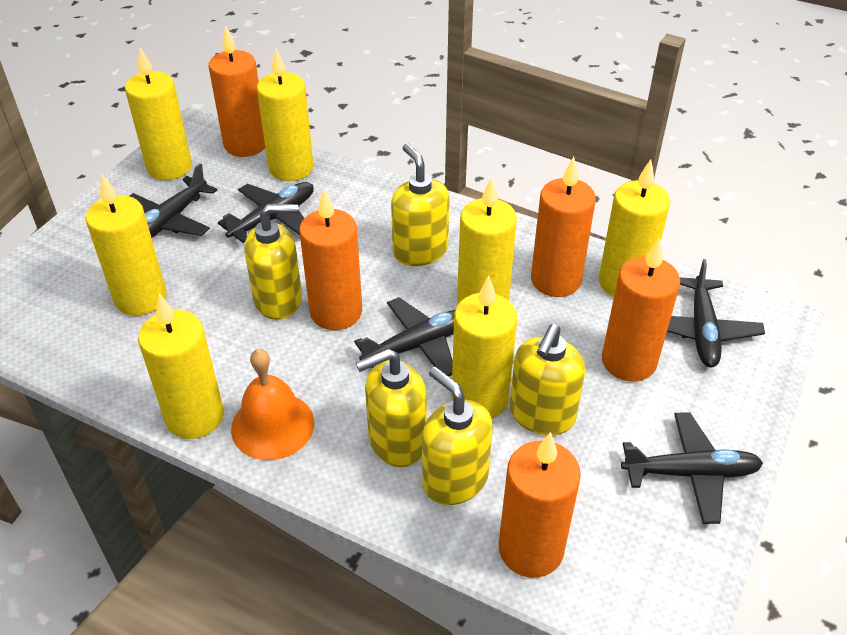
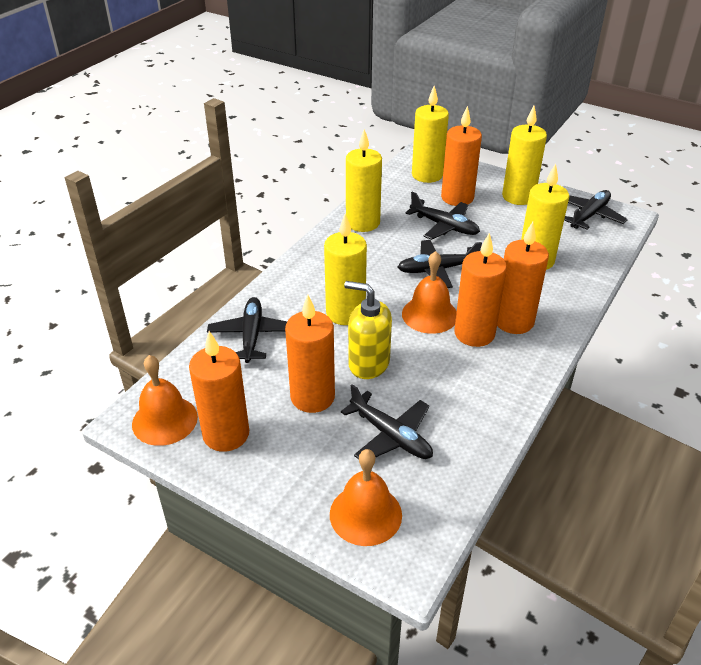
orange bell: 1 -> 3
yellow candle: 7 -> 5
yellow soap dispenser: 5 -> 1

